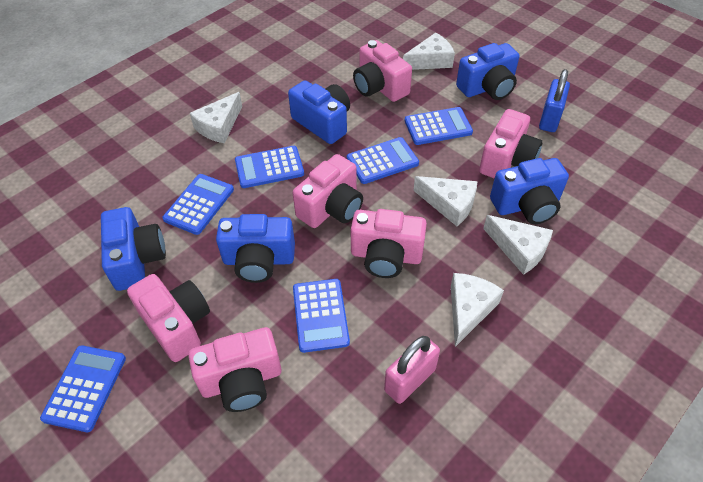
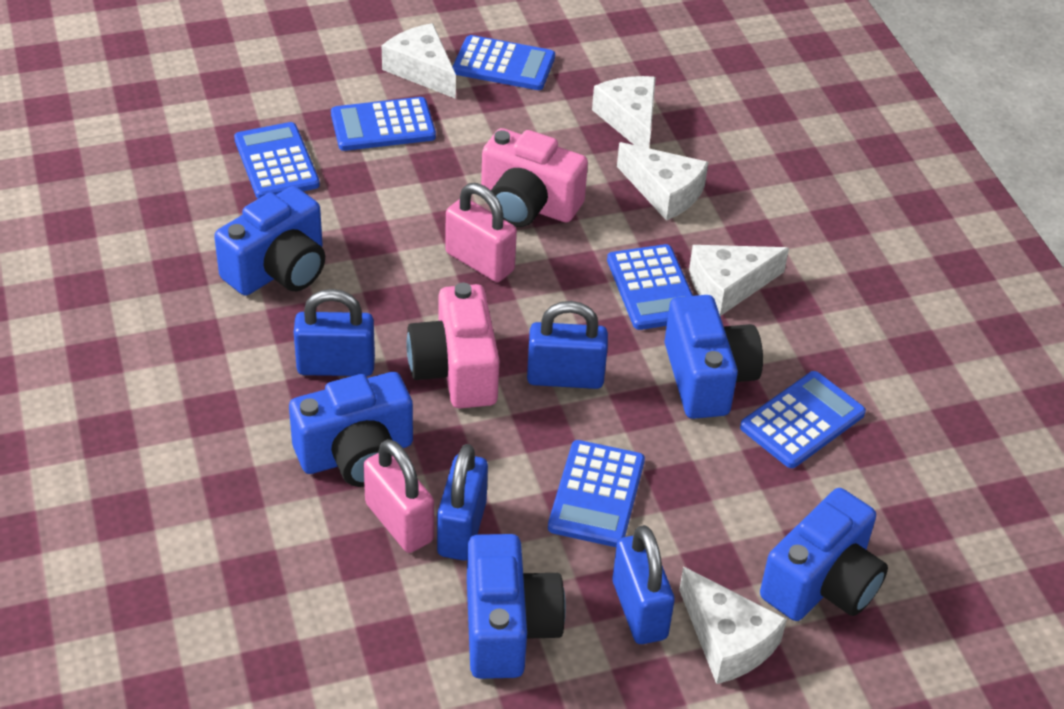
blue padlock: 1 -> 4
pink camera: 6 -> 2
pink padlock: 1 -> 2

